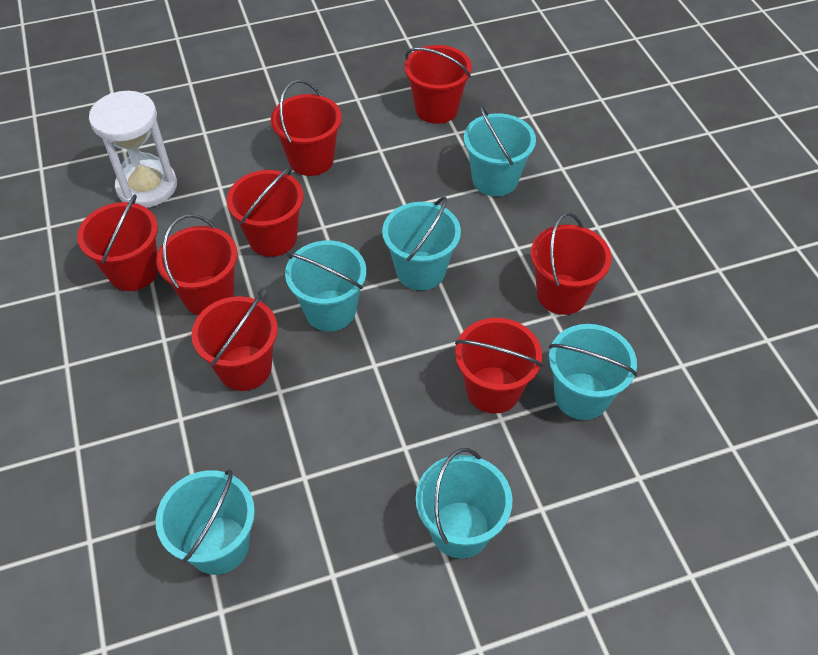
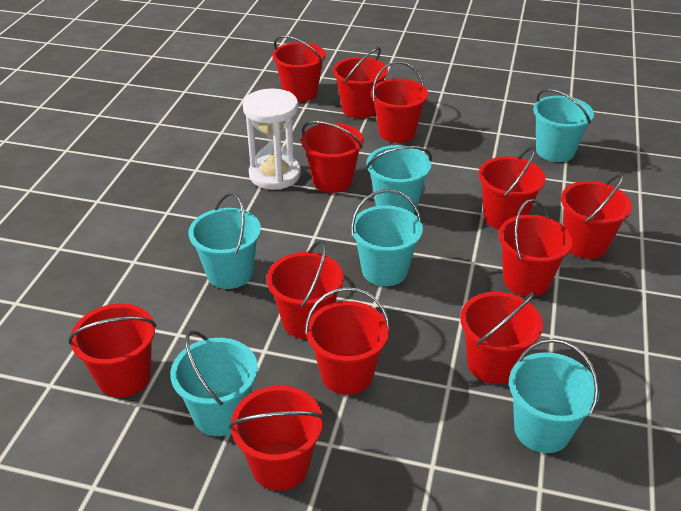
red bucket: 8 -> 12

